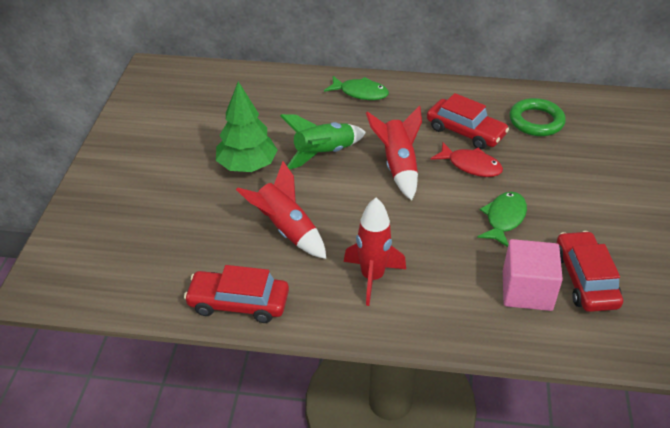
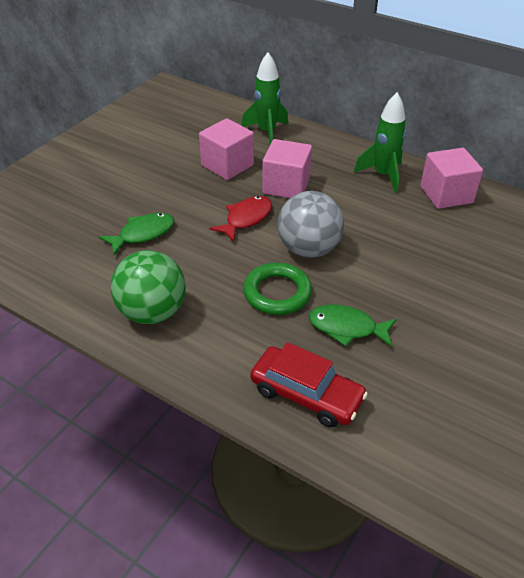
green ball: 0 -> 1
green rocket: 1 -> 2
green tree: 1 -> 0
grey ball: 0 -> 1
pink cube: 1 -> 3
red car: 3 -> 1
red rocket: 3 -> 0

